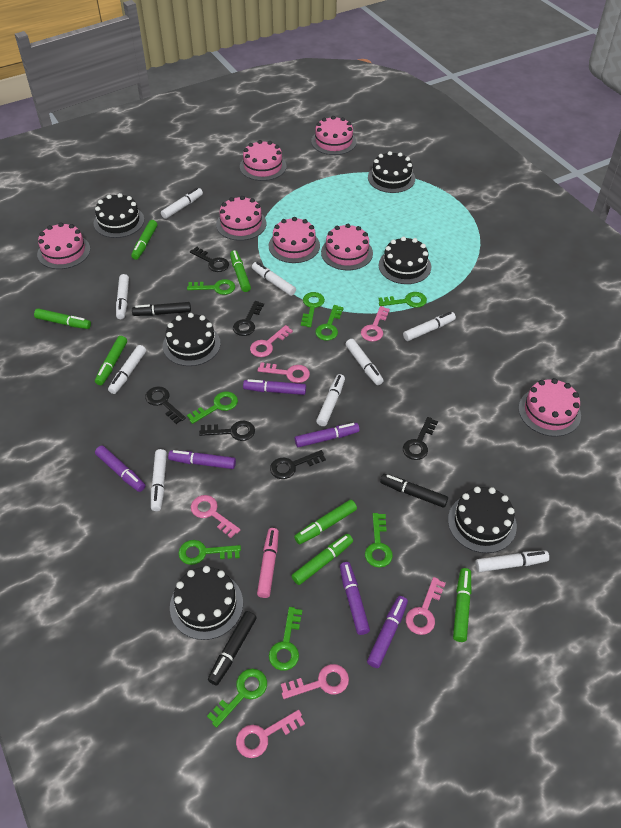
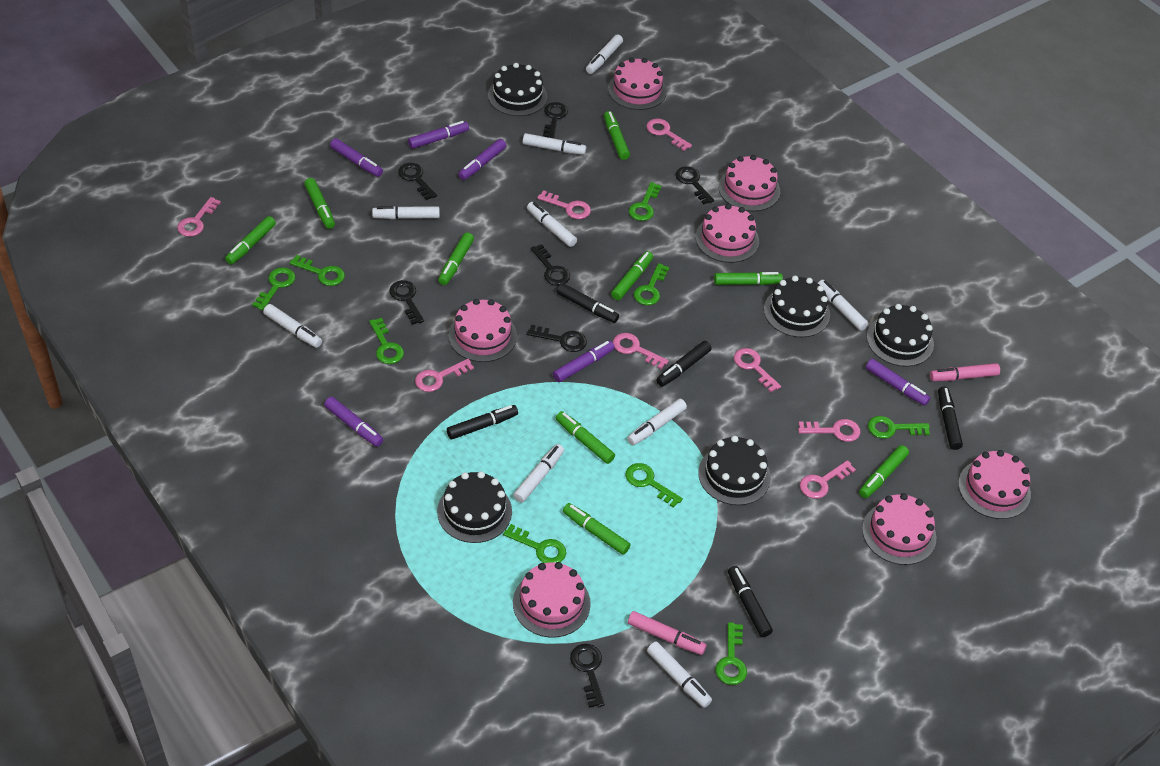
black cake: 6 -> 5
black key: 6 -> 7
black marker: 3 -> 5
green marker: 7 -> 9
pink key: 7 -> 8
pink marker: 1 -> 2

